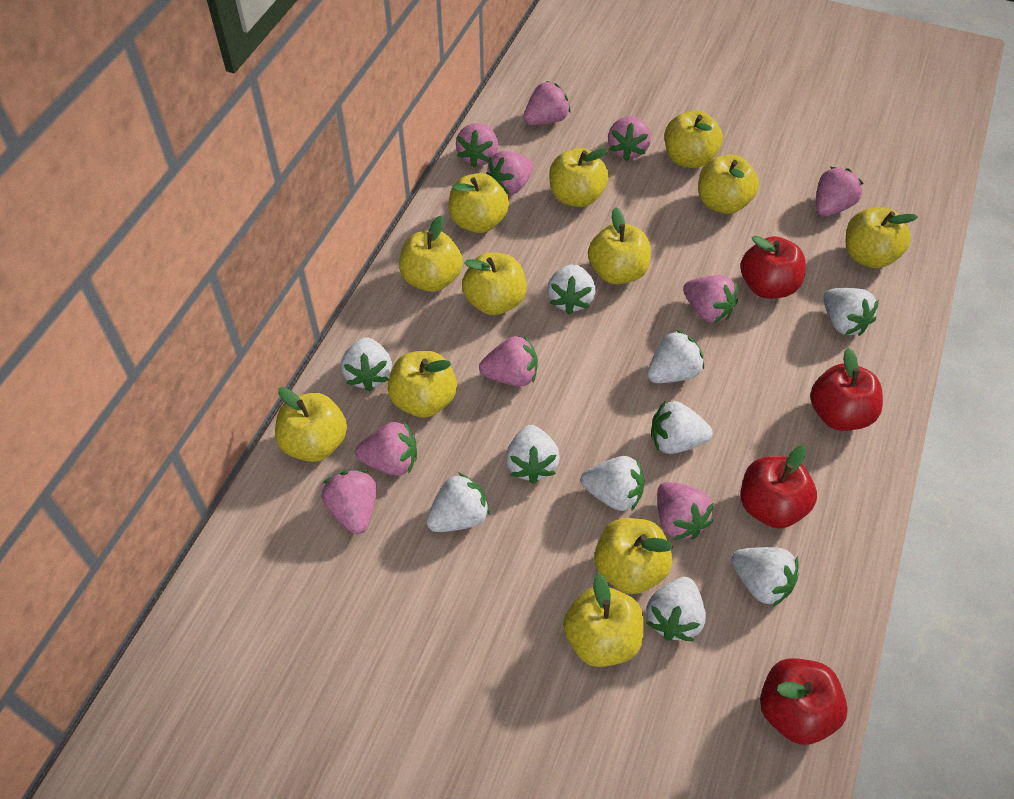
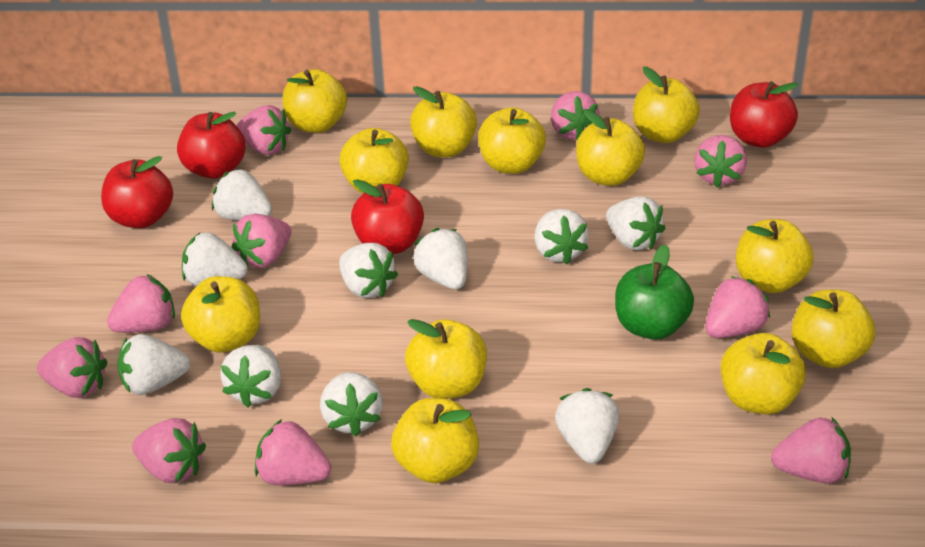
green apple: 0 -> 1

